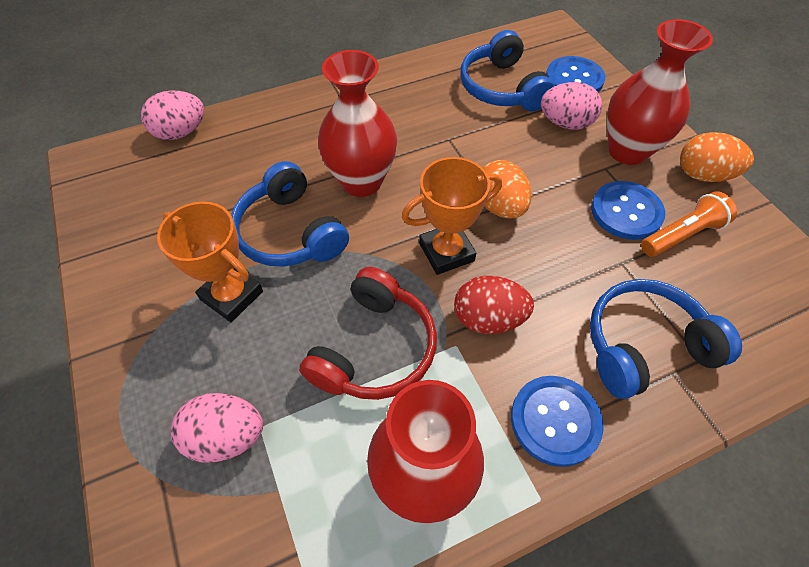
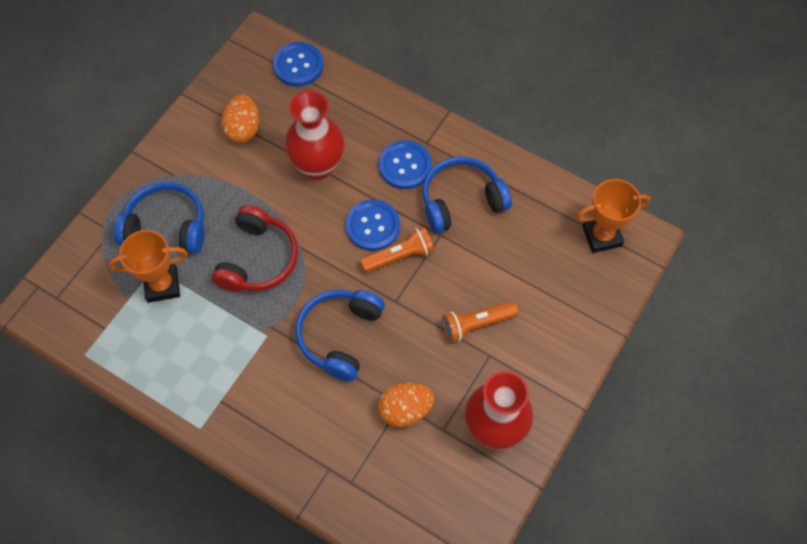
orange flashlight: 1 -> 2
pink egg: 3 -> 0
red egg: 1 -> 0
red vase: 3 -> 2

